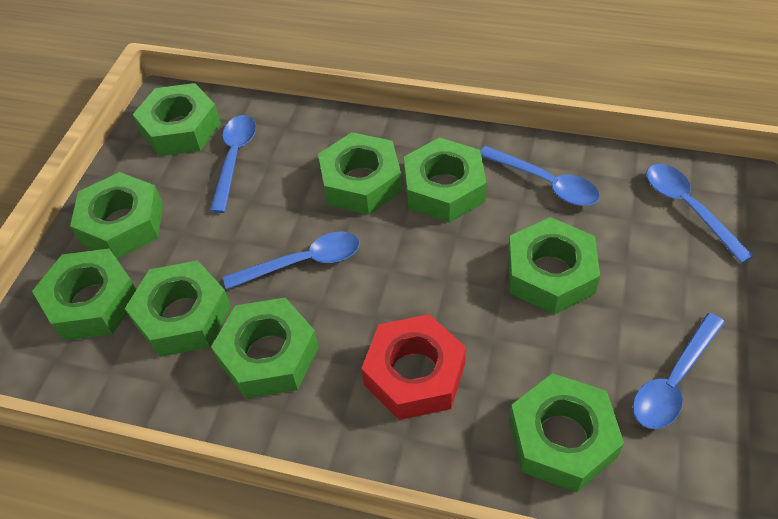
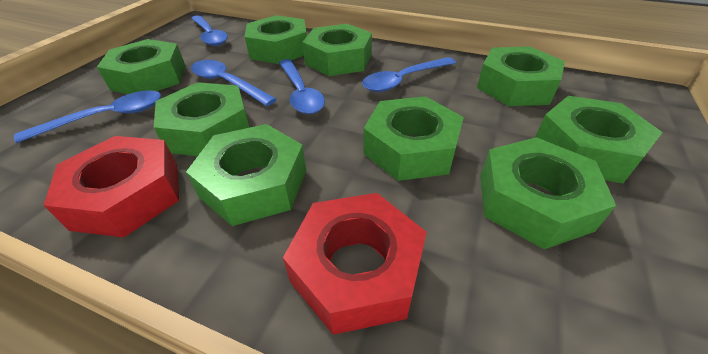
red nut: 1 -> 2

